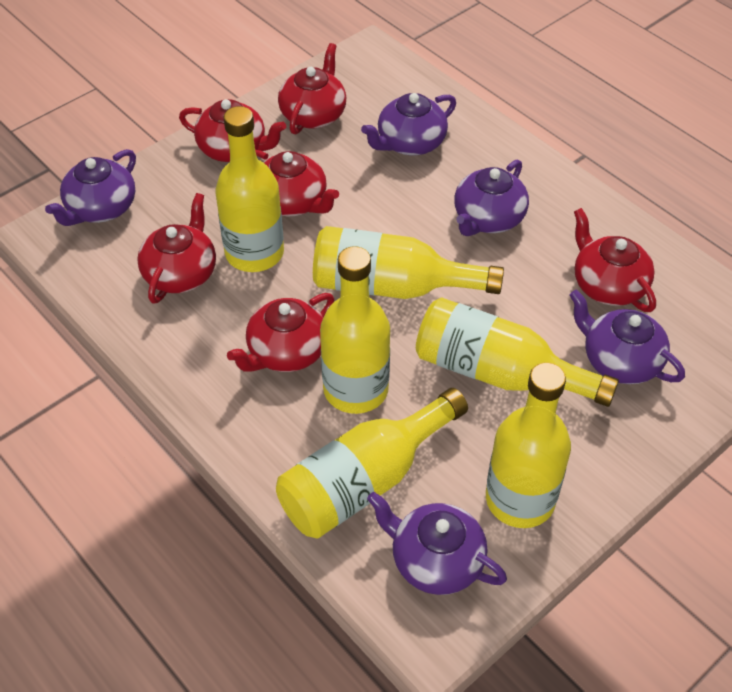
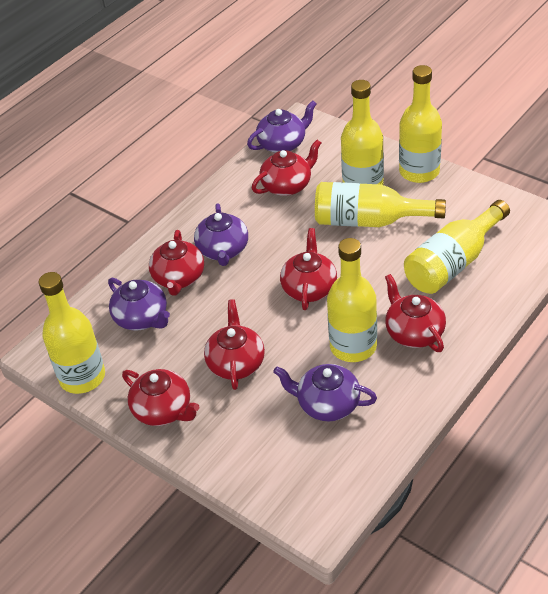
purple teapot: 5 -> 4

